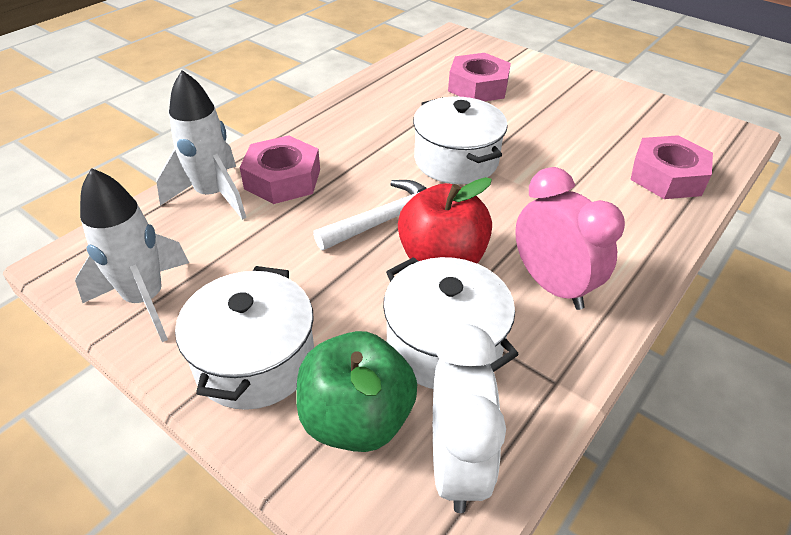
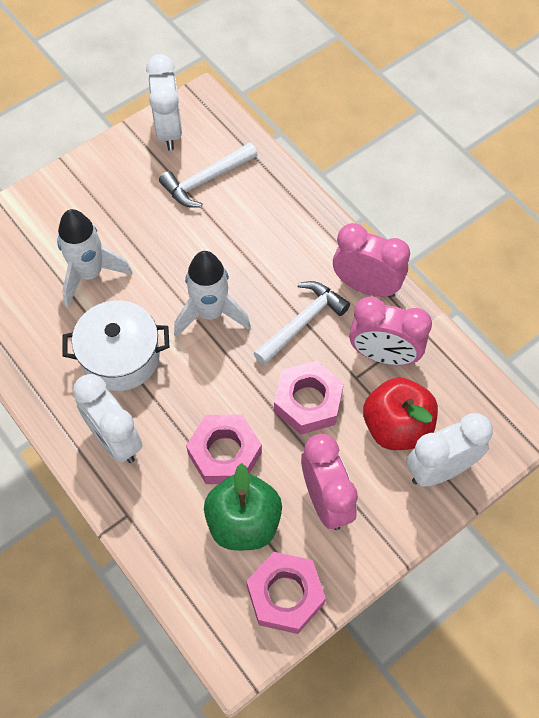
pink clock: 1 -> 3
white clock: 1 -> 3
white hammer: 1 -> 2
white pot: 3 -> 1

